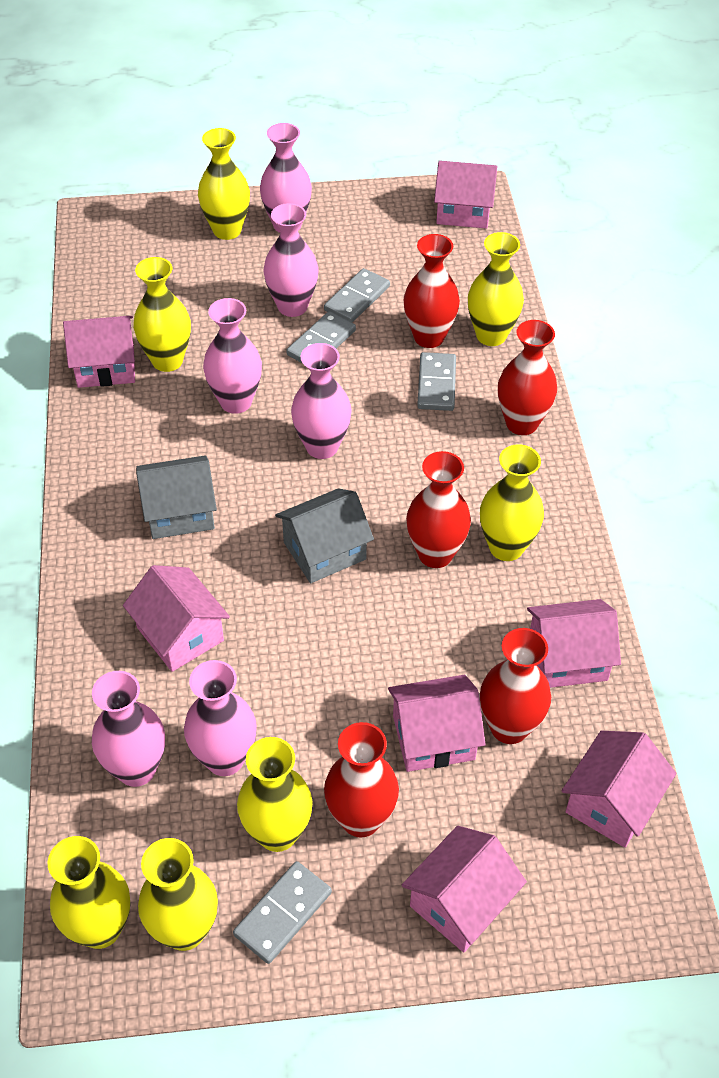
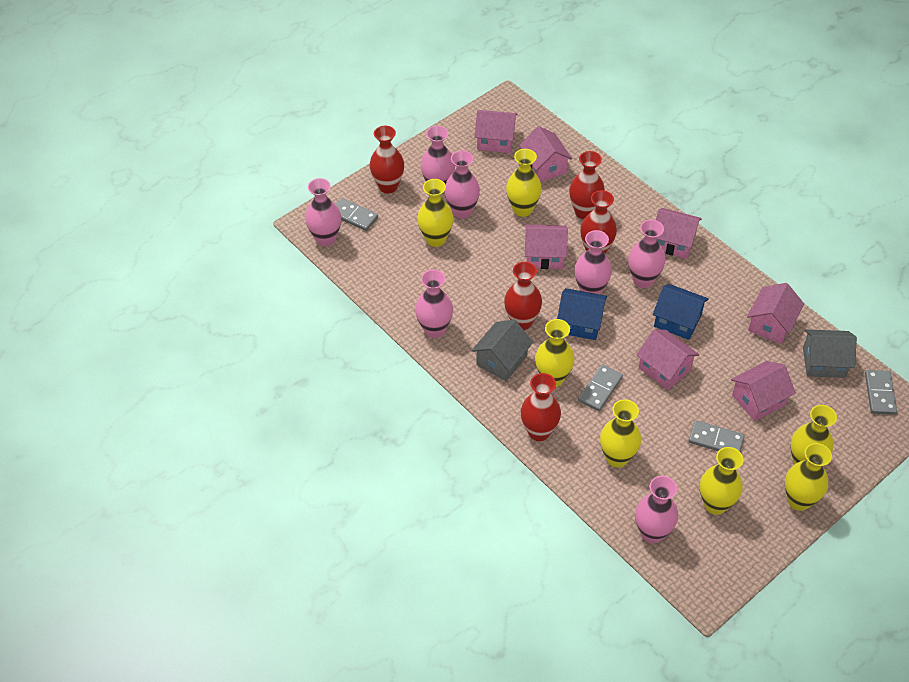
blue house: 0 -> 2
pink vase: 6 -> 7

